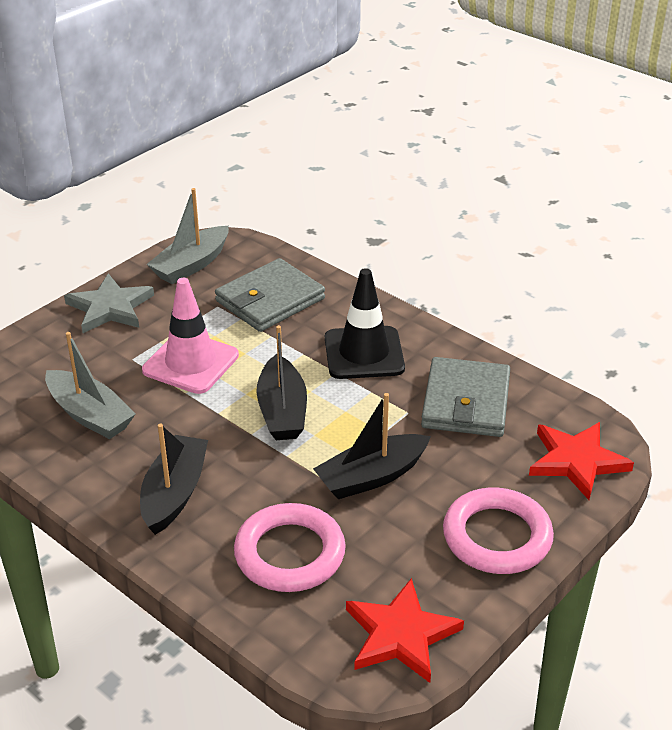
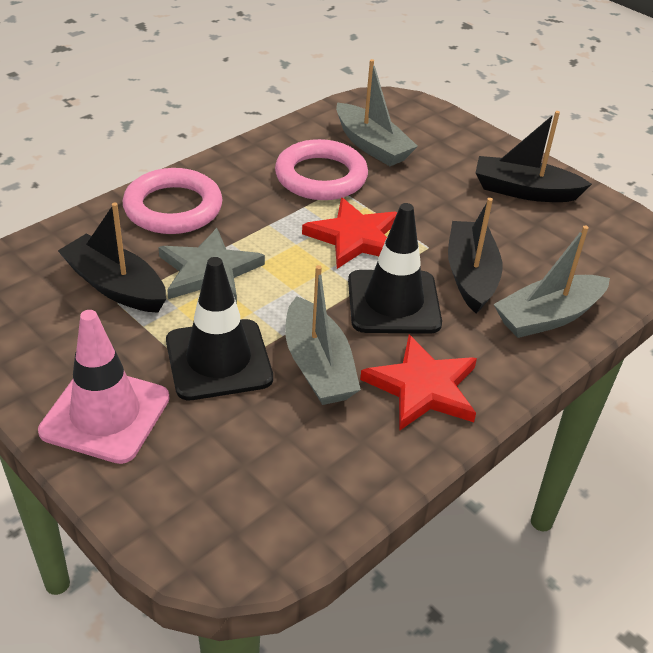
black traffic cone: 1 -> 2
grey boat: 2 -> 3
grey wallet: 2 -> 0

